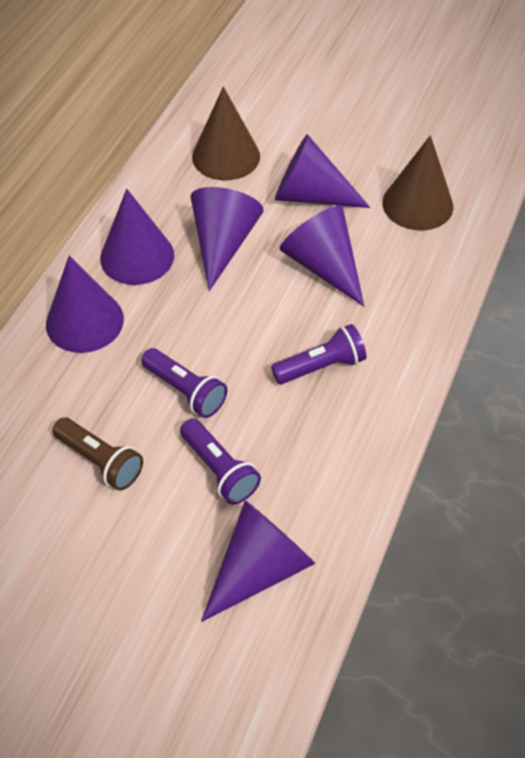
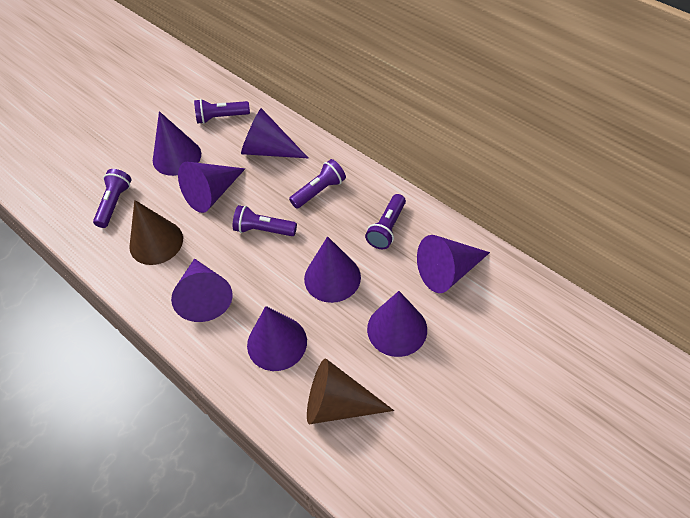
brown flashlight: 1 -> 0
purple cone: 6 -> 8
purple flashlight: 3 -> 5

